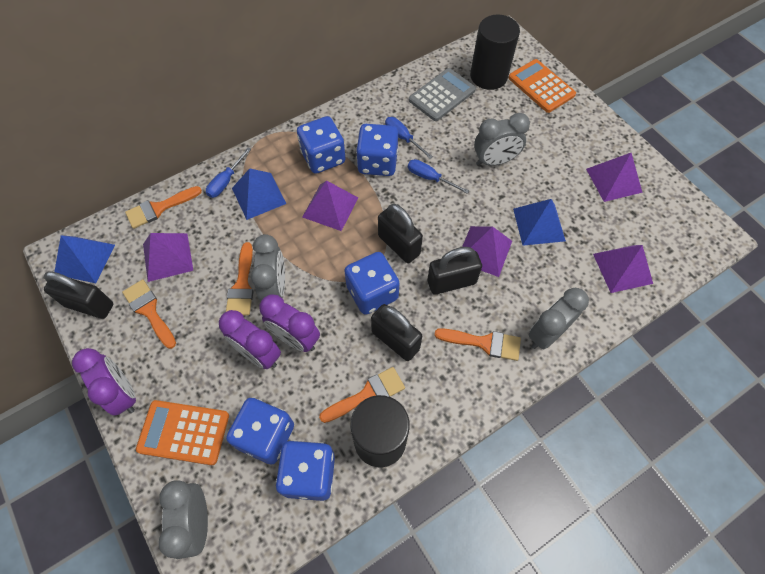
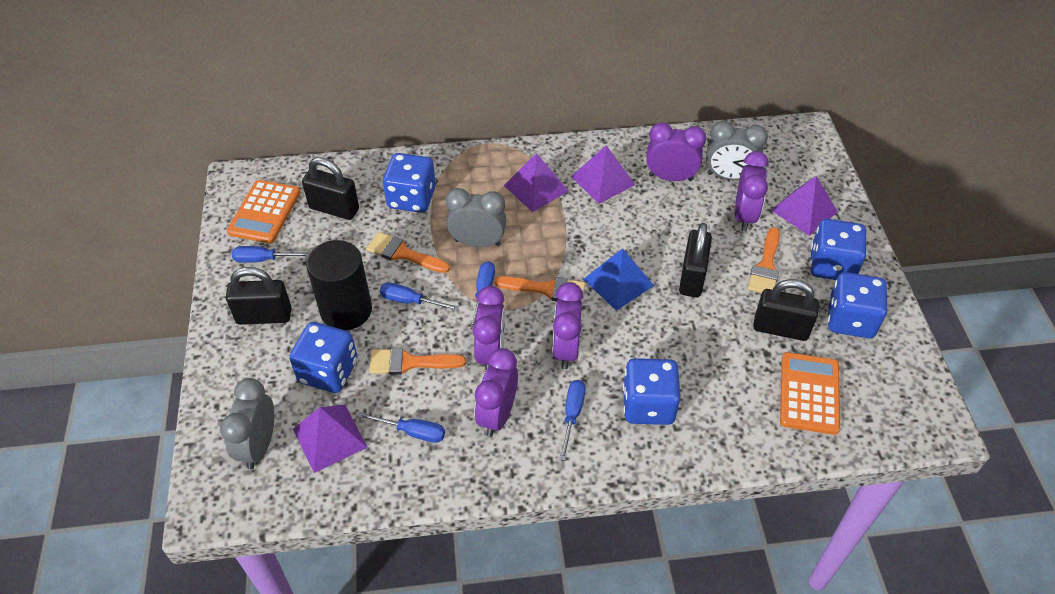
black cylinder: 2 -> 1
blue pyramid: 3 -> 1
blue screwdriver: 3 -> 5
grey calculator: 1 -> 0
grey clock: 4 -> 3
orange brush: 5 -> 4
purple clock: 3 -> 5
purple pyramid: 5 -> 4

